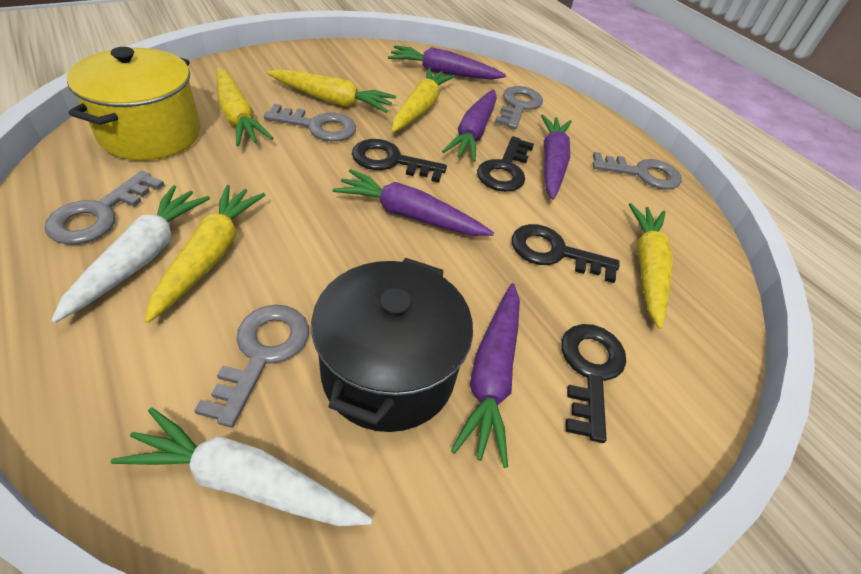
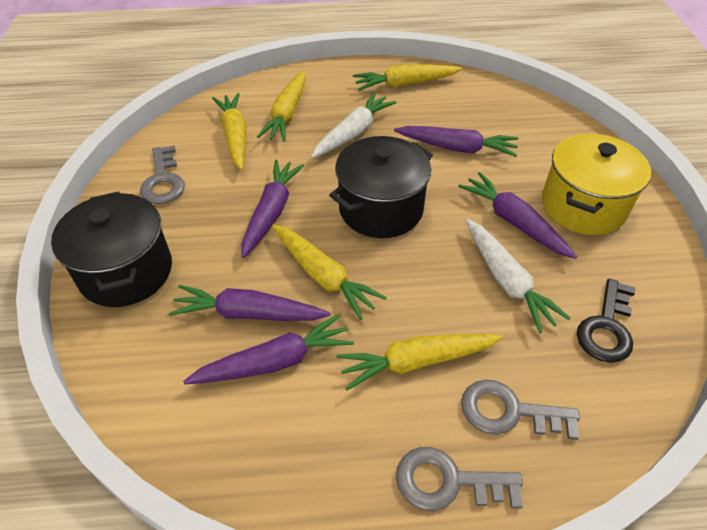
black key: 4 -> 1
black pot: 1 -> 2
grey key: 5 -> 3

